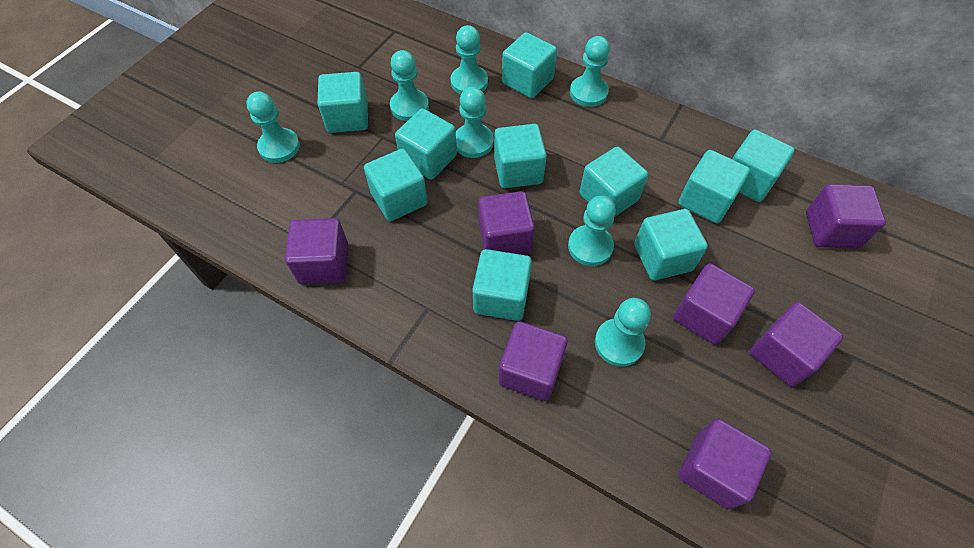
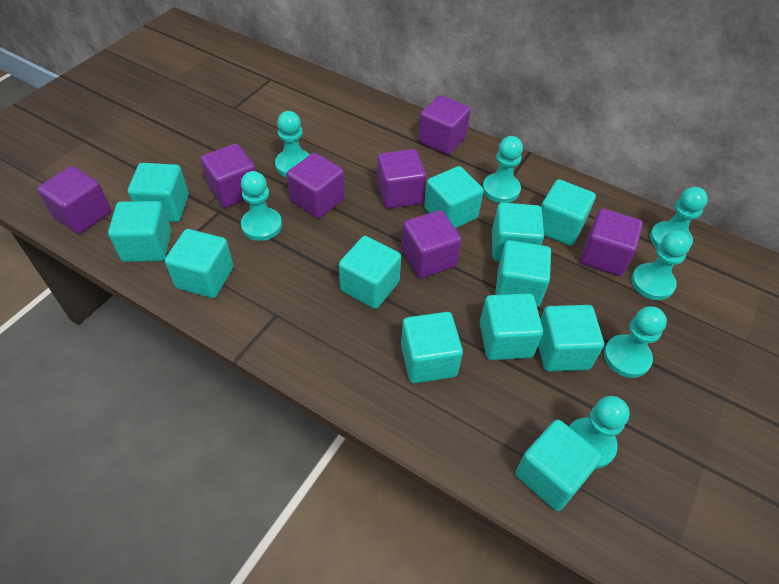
turquoise cube: 10 -> 12

